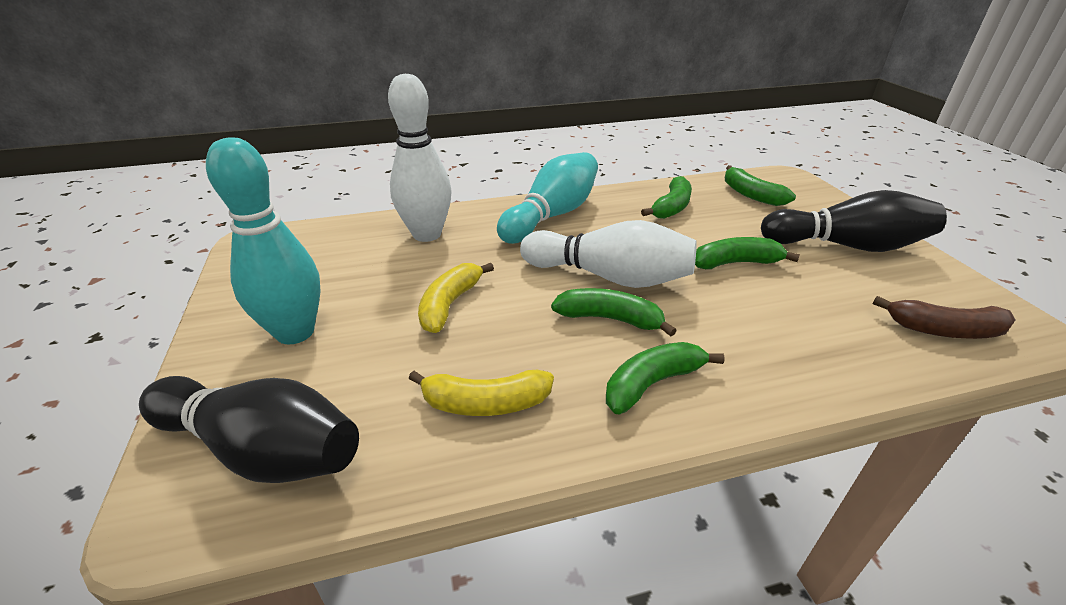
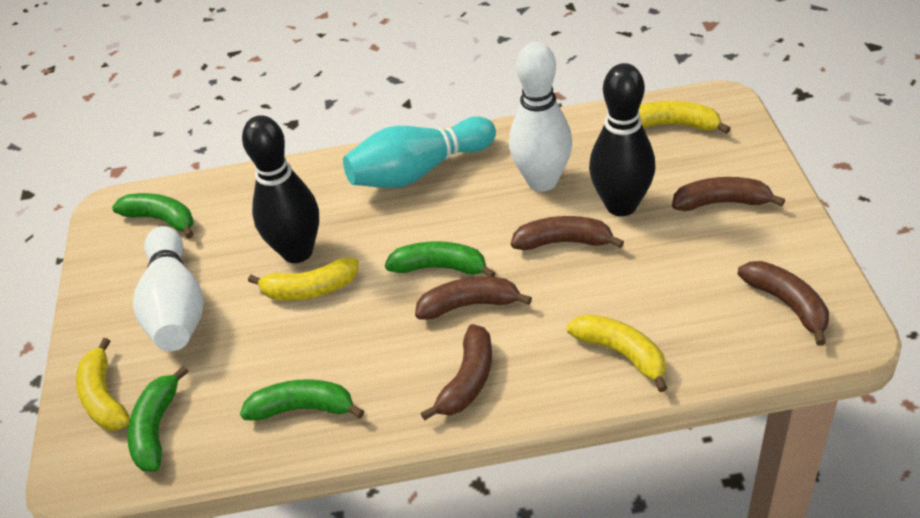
brown banana: 1 -> 5
green banana: 5 -> 4
turquoise bowling pin: 2 -> 1
yellow banana: 2 -> 4

